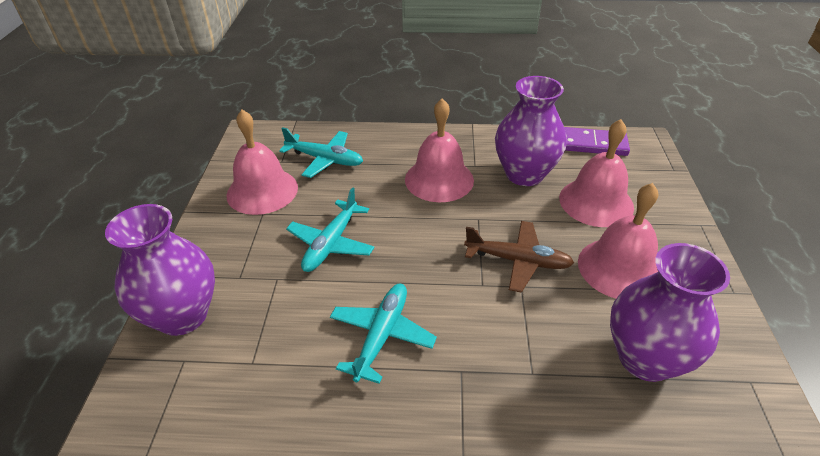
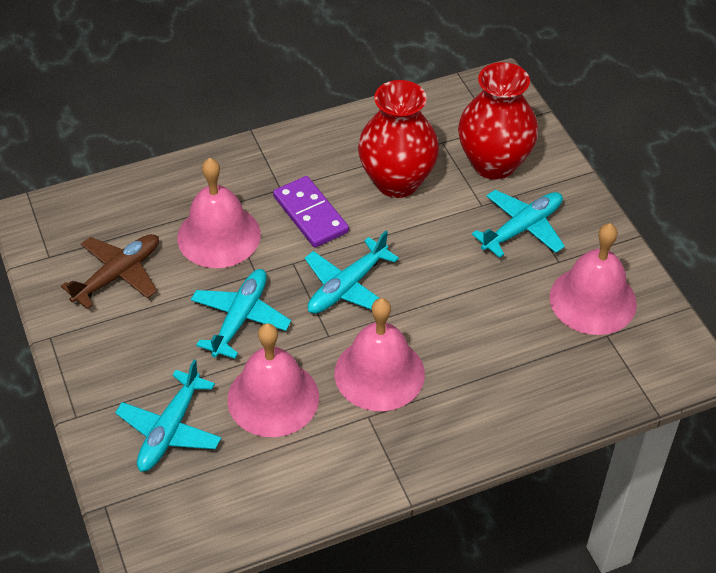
purple vase: 3 -> 0
red vase: 0 -> 2
turquoise plane: 3 -> 4

